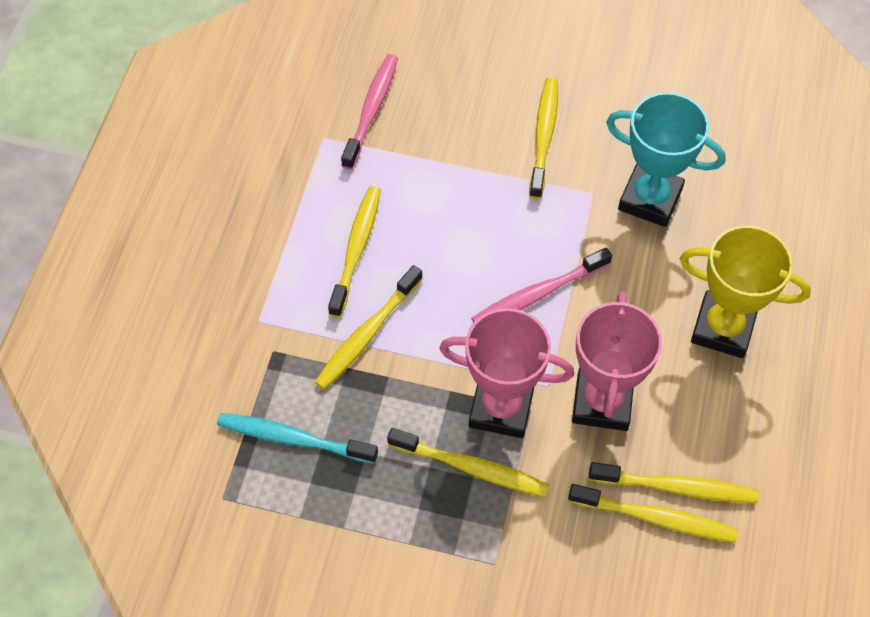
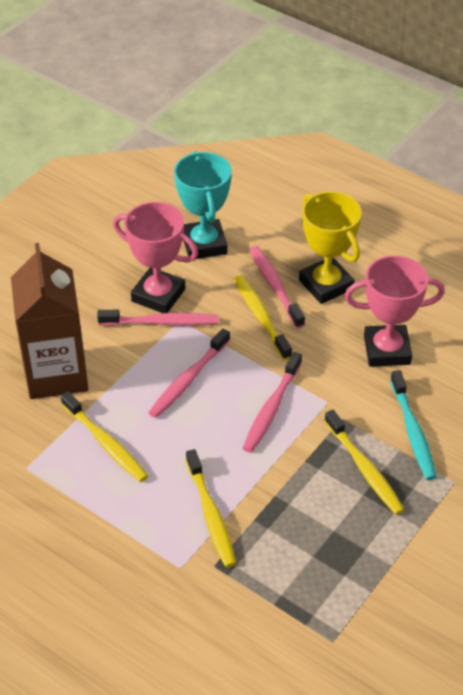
brown carton: 0 -> 1
pink toothbrush: 2 -> 4
yellow toothbrush: 6 -> 4

